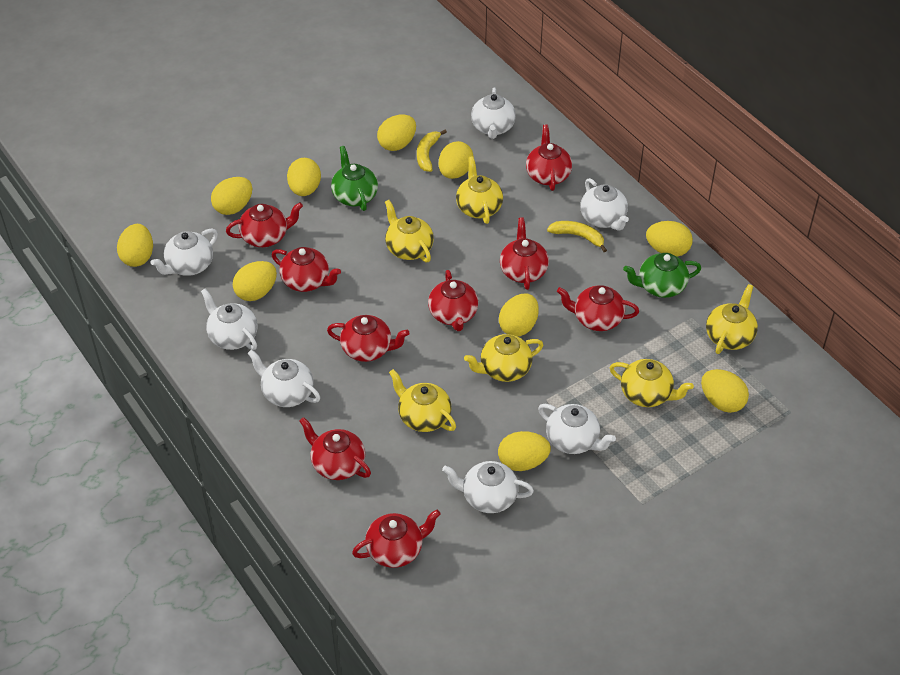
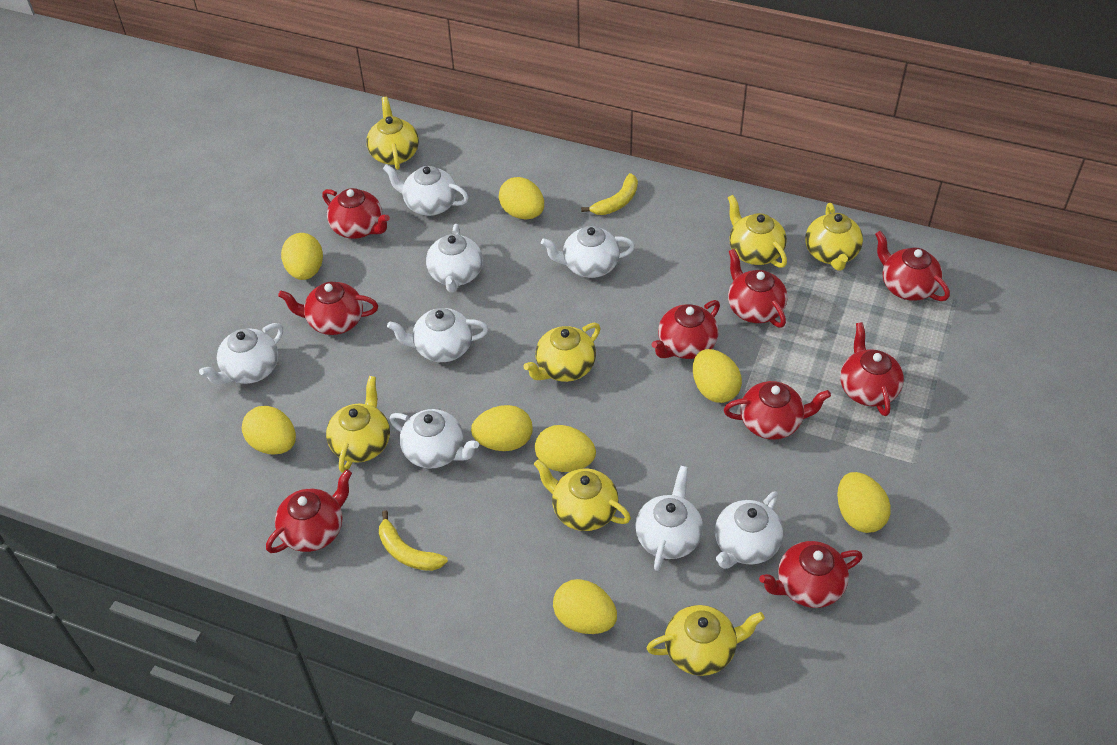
green teapot: 2 -> 0
white teapot: 7 -> 8
yellow egg: 10 -> 8
yellow teapot: 6 -> 7

